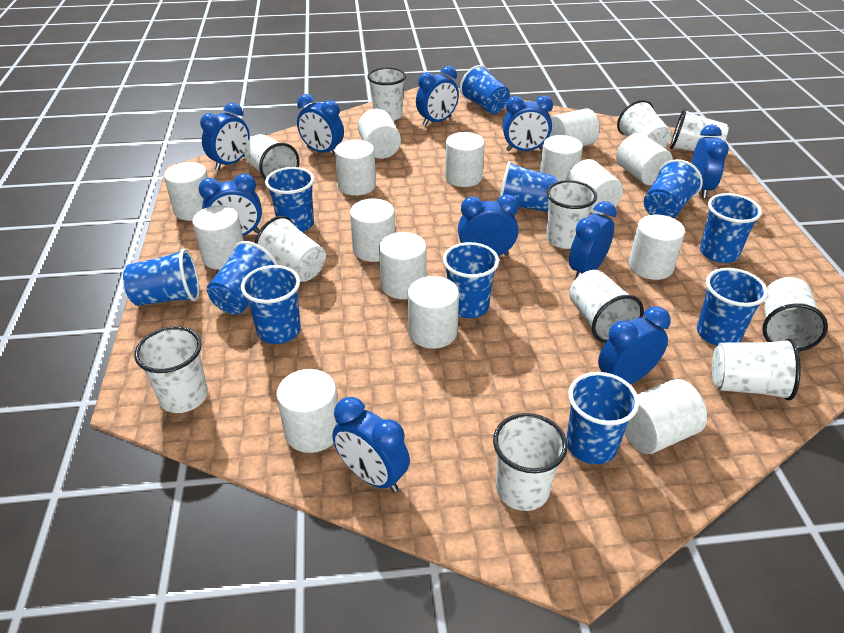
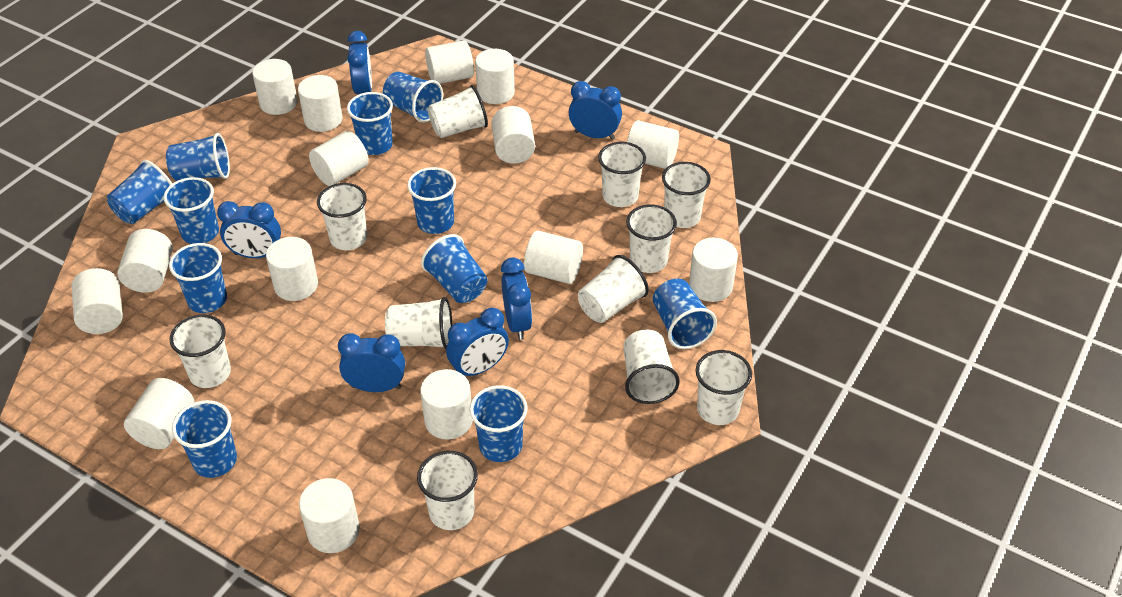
blue clock: 10 -> 6

